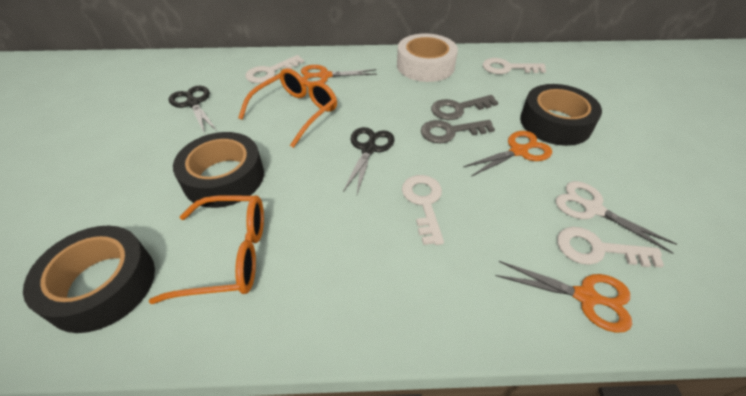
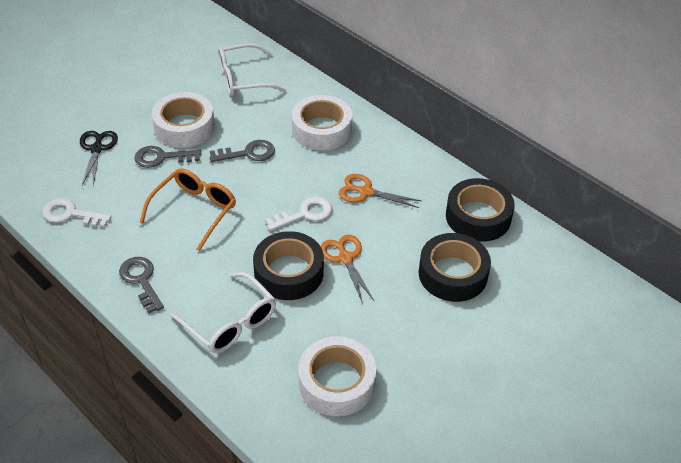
black scissors: 2 -> 1
grey key: 2 -> 3
orange glasses: 2 -> 1
orange scissors: 3 -> 2
white glasses: 0 -> 2
white key: 4 -> 2
white scissors: 1 -> 0
white tape: 1 -> 3

